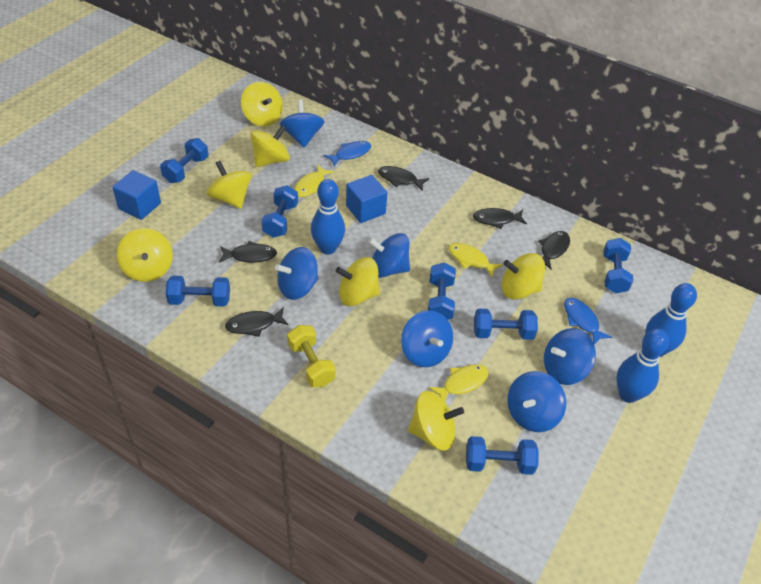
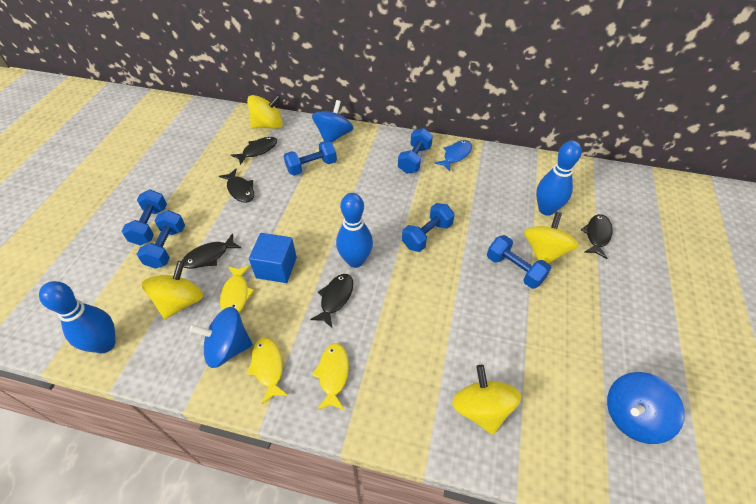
blue cube: 2 -> 1
blue dumbbell: 7 -> 6
blue fish: 2 -> 1
blue spinning top: 6 -> 3
yellow dumbbell: 1 -> 0
yellow spinning top: 7 -> 4

